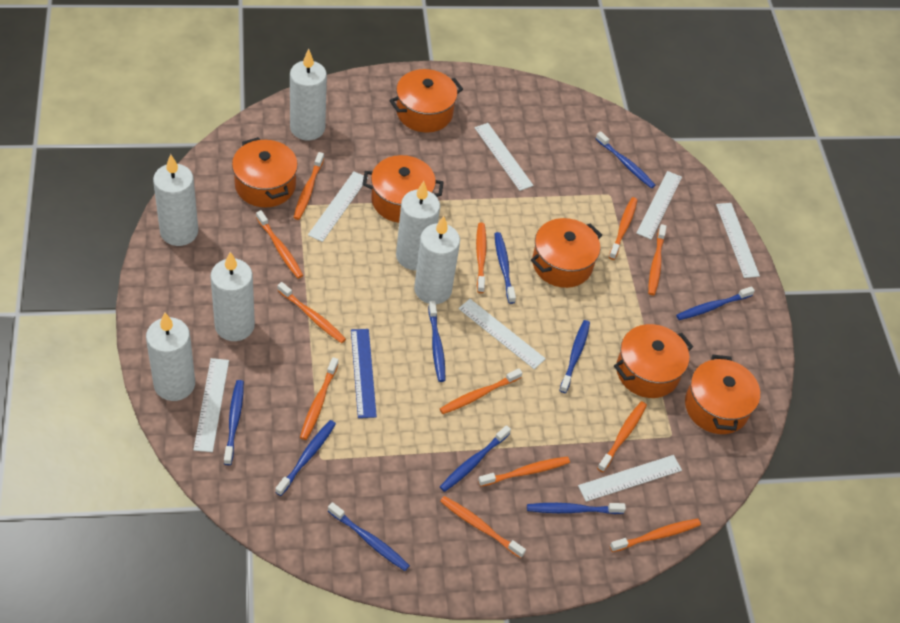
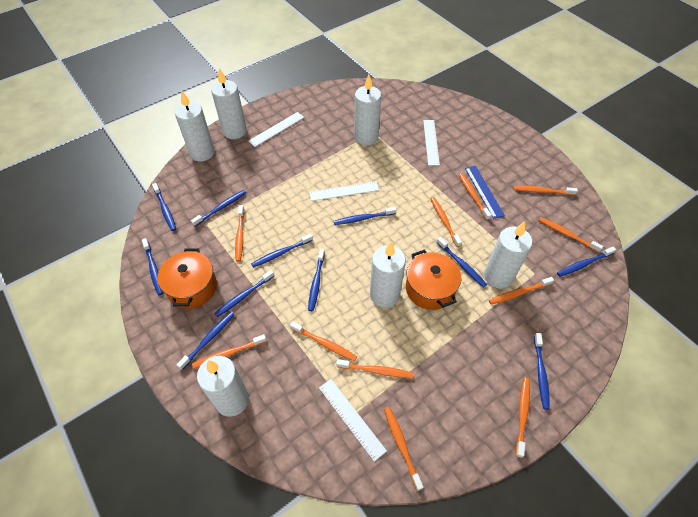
blue toothbrush: 10 -> 11
orange pot: 6 -> 2
orange toothbrush: 12 -> 11
white ruler: 7 -> 4

